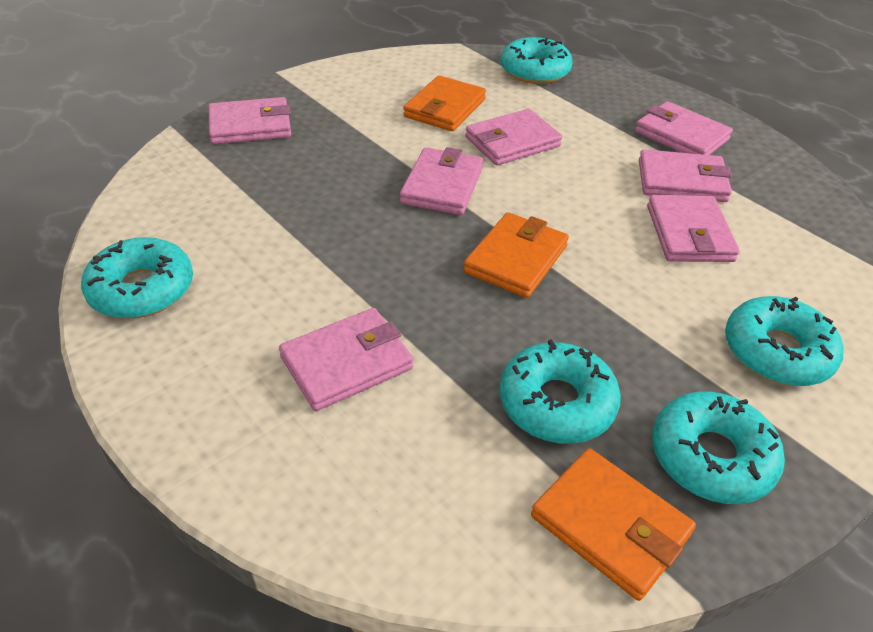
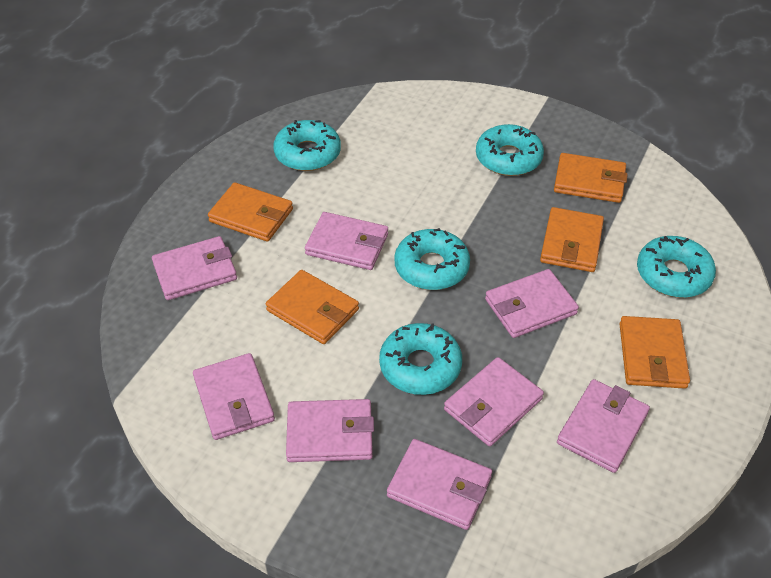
orange wallet: 3 -> 5
pink wallet: 7 -> 8

